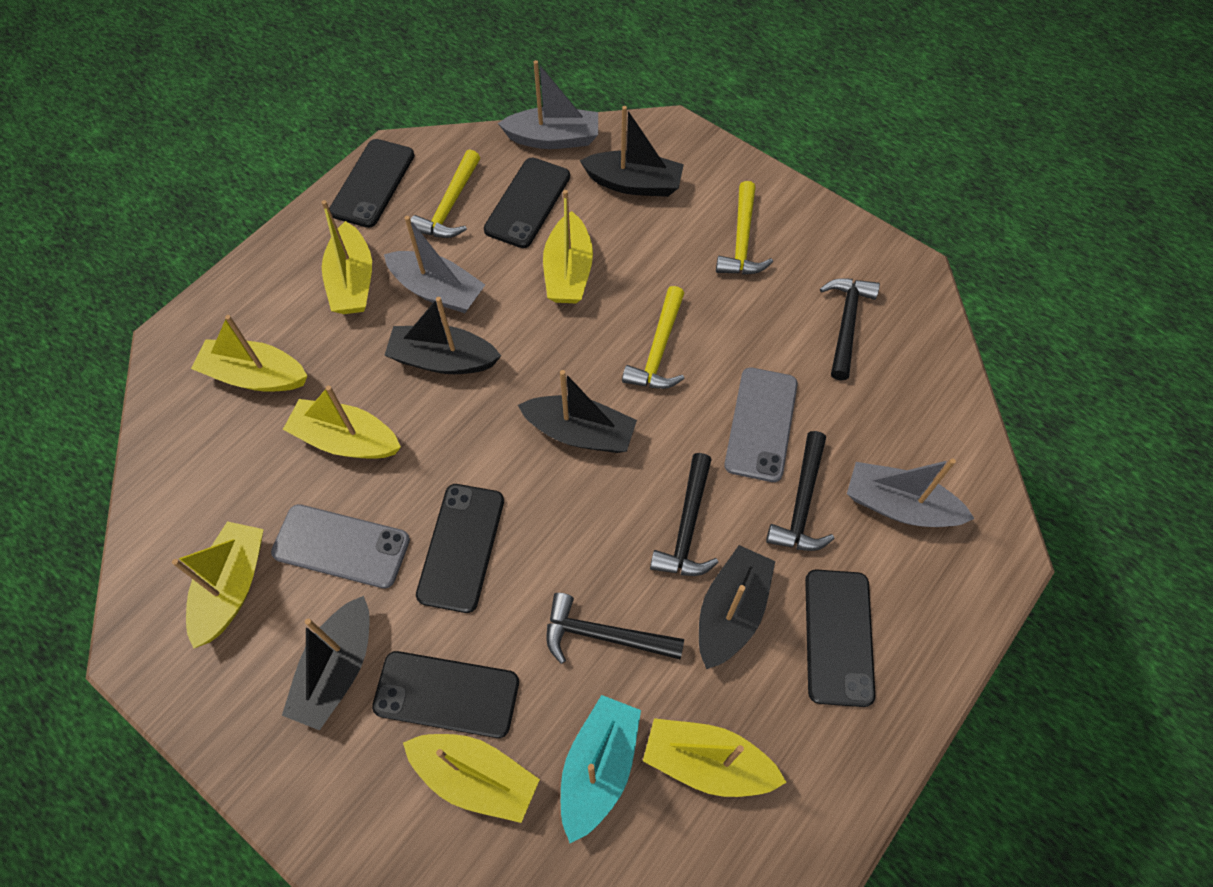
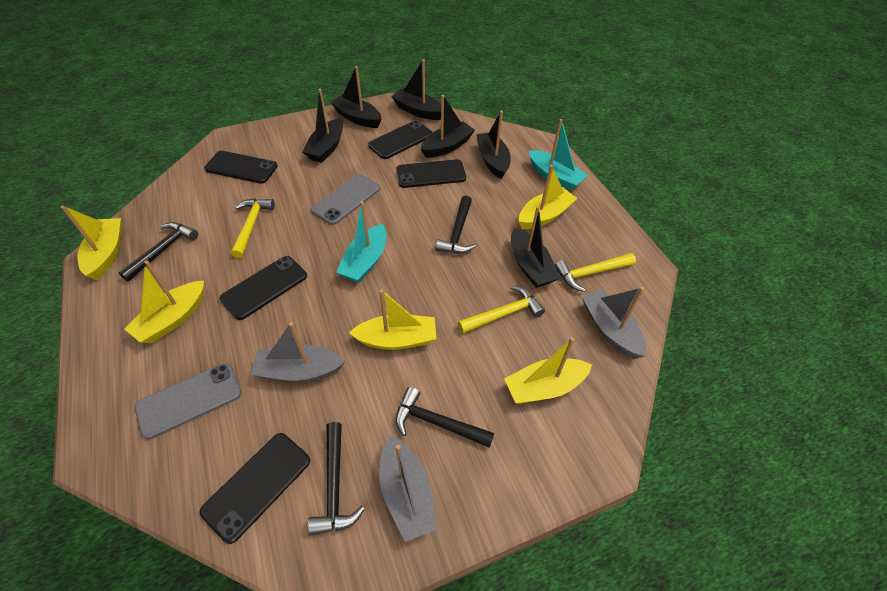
black boat: 5 -> 6
turquoise boat: 1 -> 2
yellow boat: 7 -> 5

